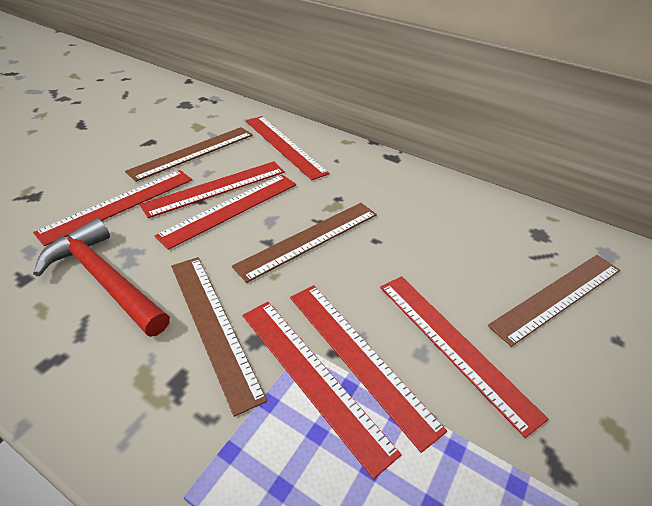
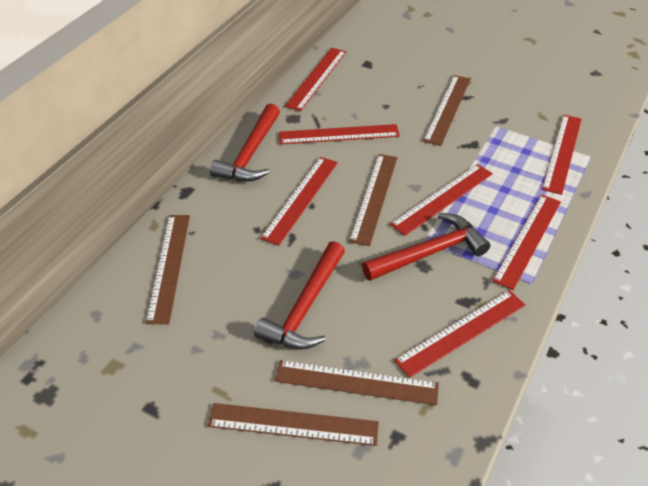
brown ruler: 4 -> 5
red hammer: 1 -> 3

